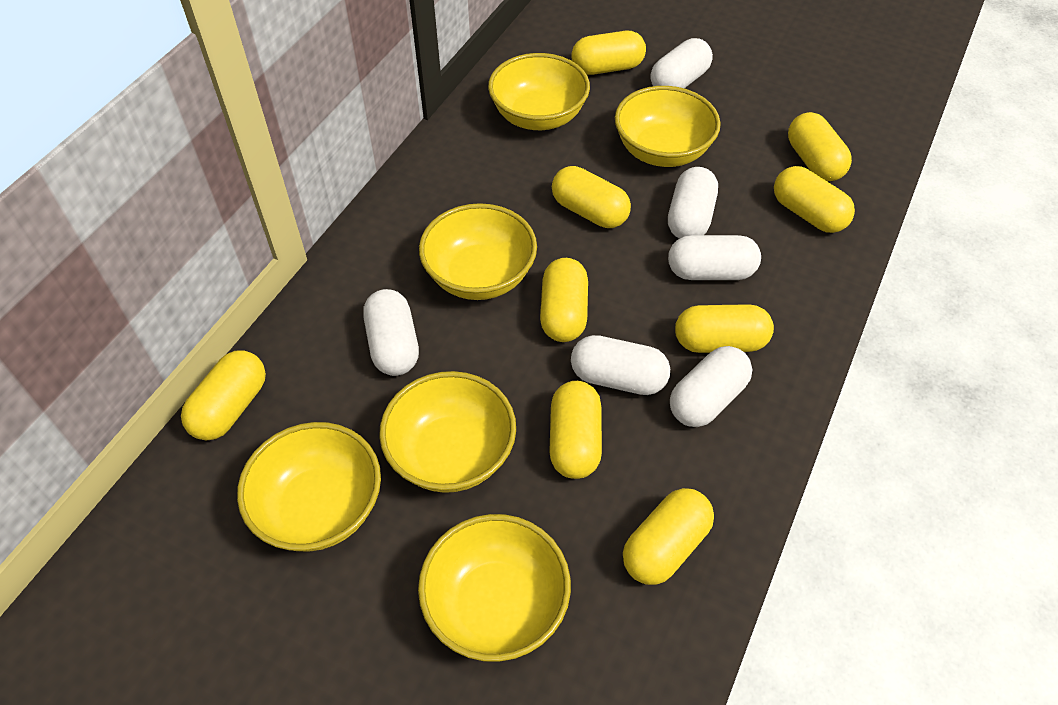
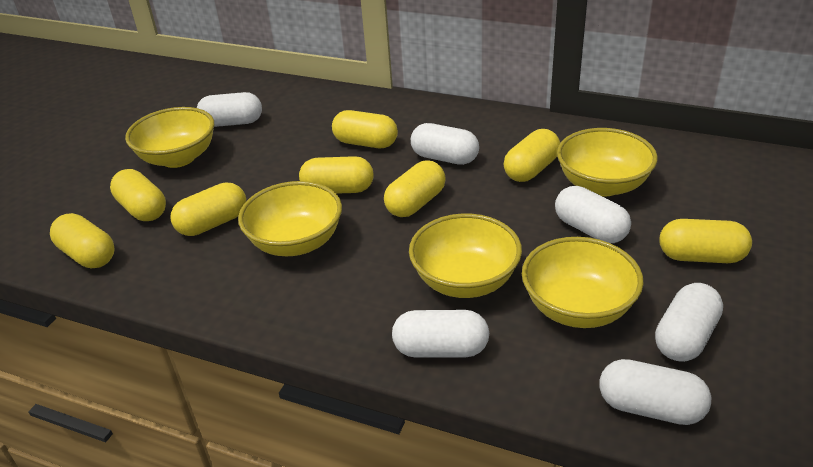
yellow bowl: 6 -> 5
yellow capsule: 9 -> 8

